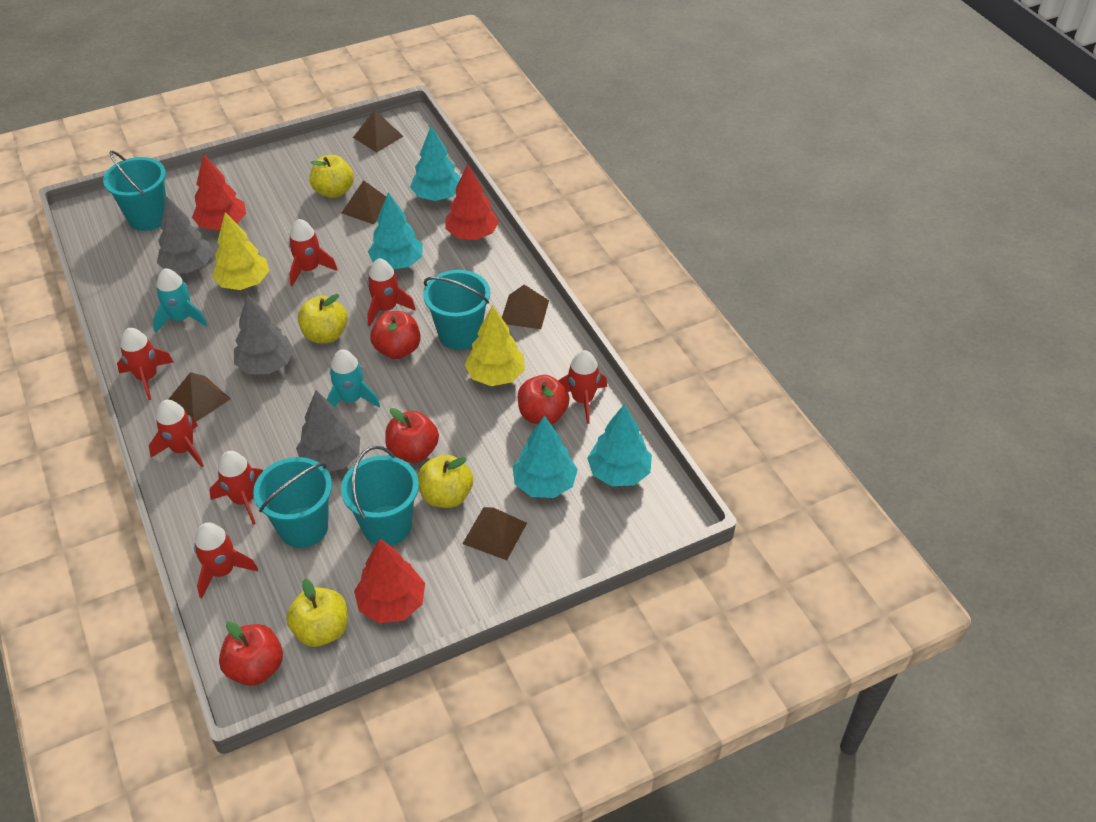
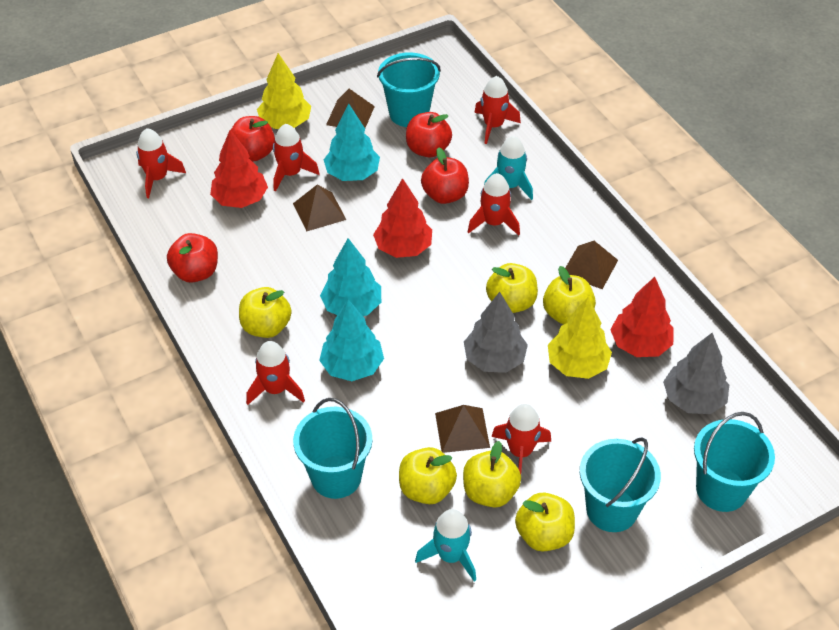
brown pyramid: 5 -> 4
grey tree: 3 -> 2
red rocket: 7 -> 6
turquoise tree: 4 -> 3
yellow apple: 4 -> 6

